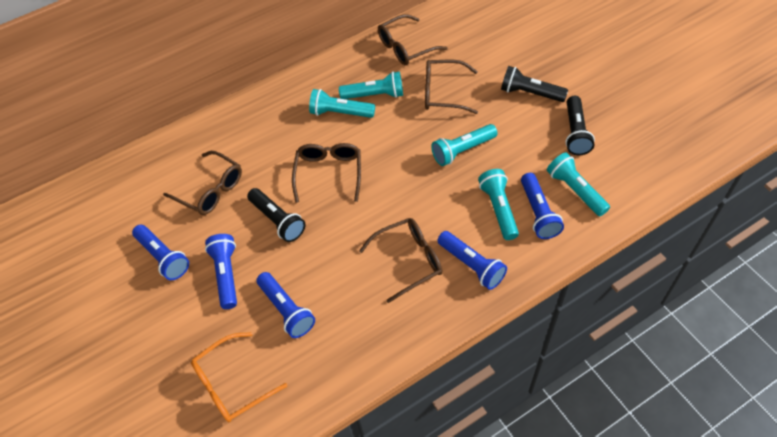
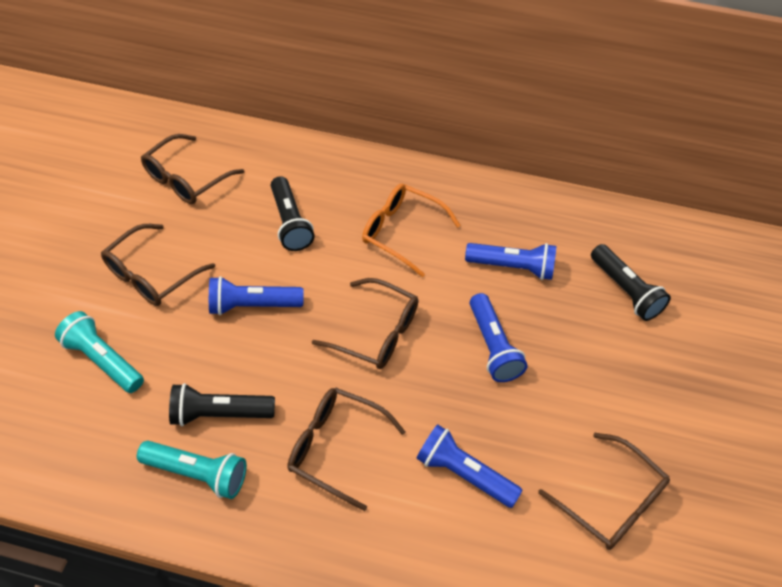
blue flashlight: 5 -> 4
turquoise flashlight: 5 -> 2

